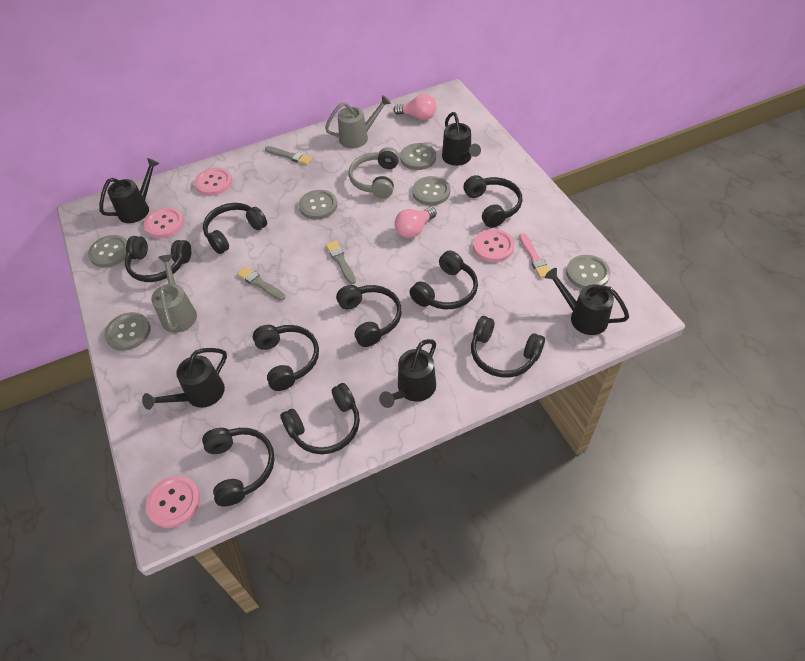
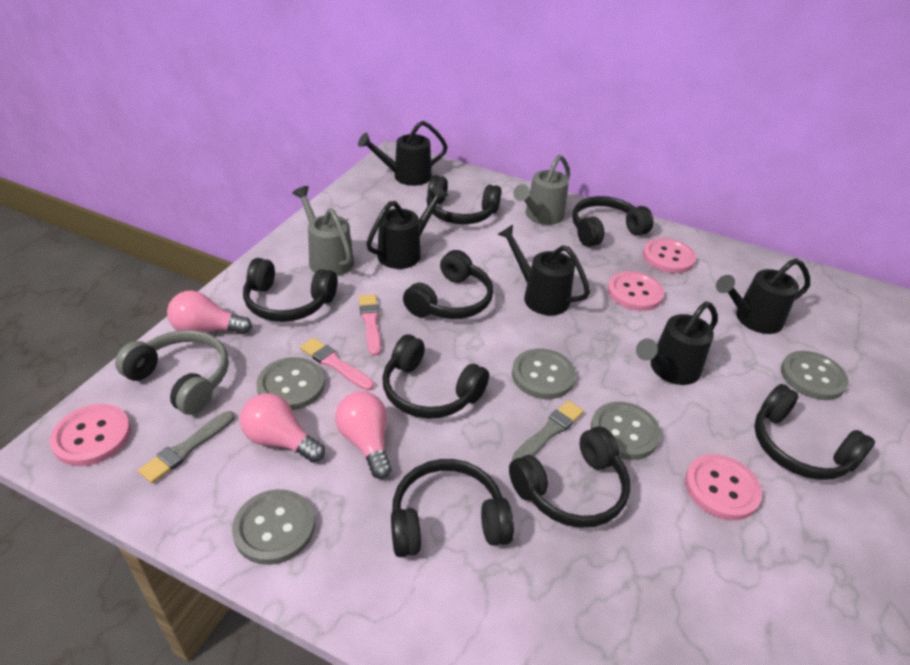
black headphones: 9 -> 8
grey brush: 3 -> 2
grey button: 6 -> 5
pink brush: 1 -> 2
pink light bulb: 2 -> 3

